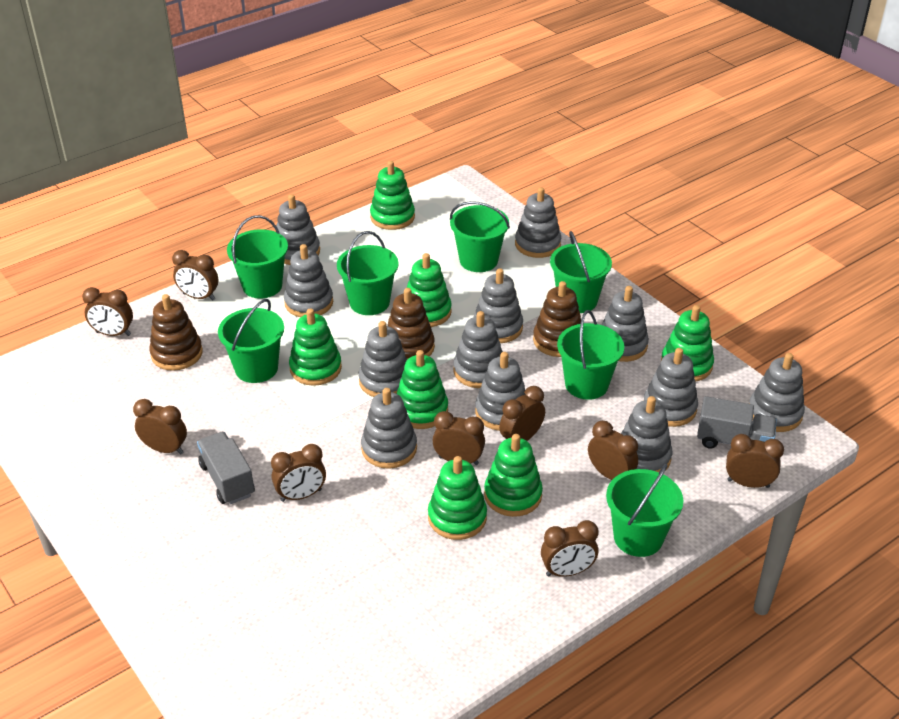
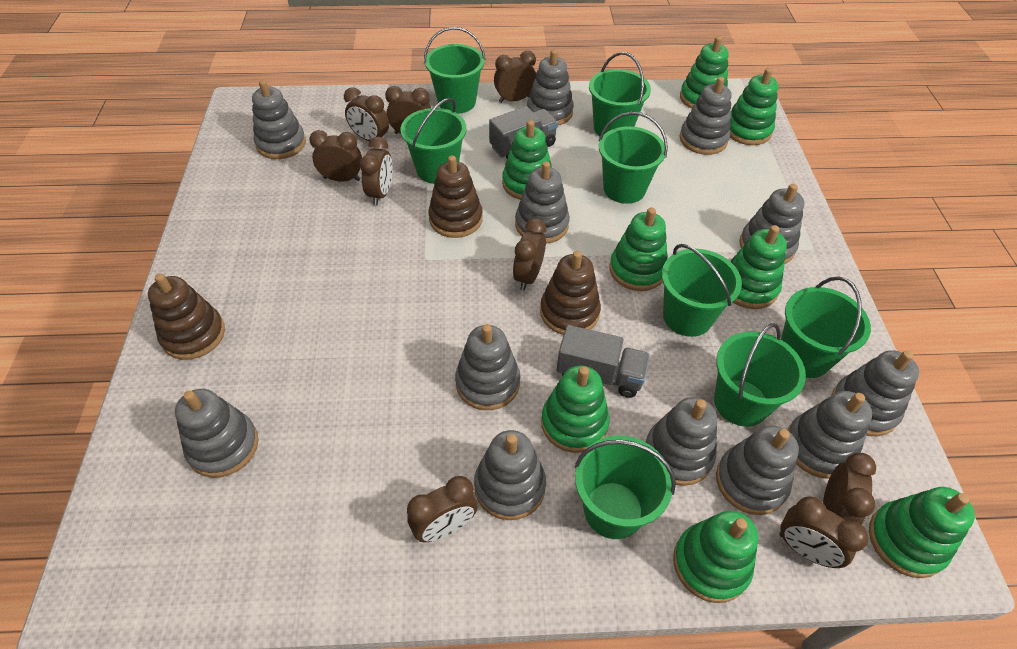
green bucket: 7 -> 8
green stacking toy: 7 -> 8

